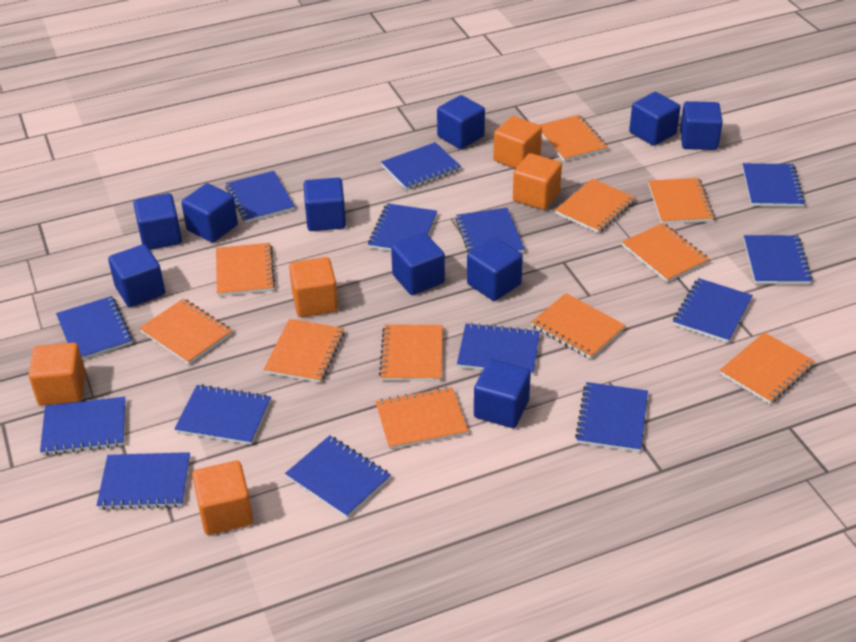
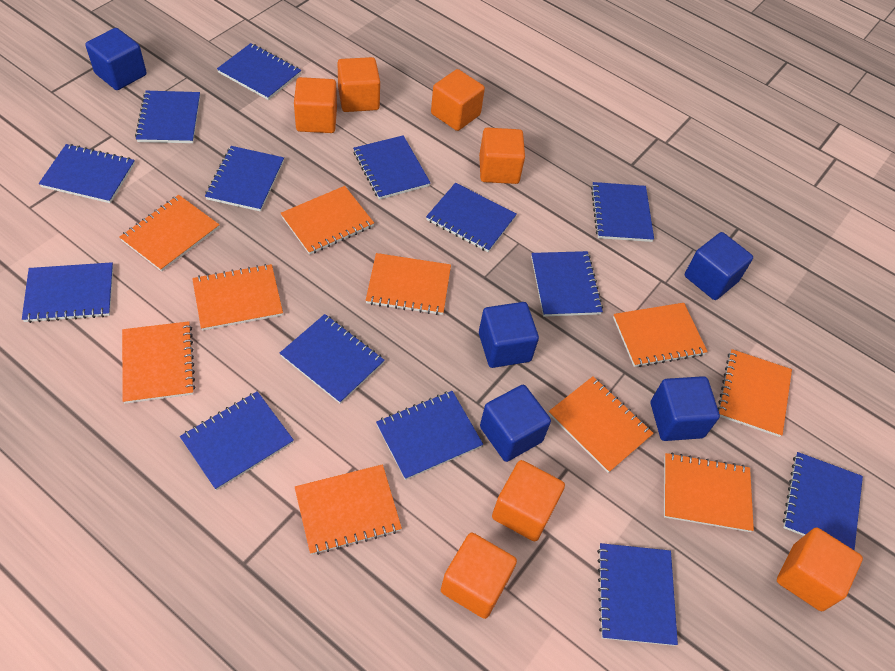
blue cube: 10 -> 5
orange cube: 5 -> 7
orange notebook: 11 -> 10

